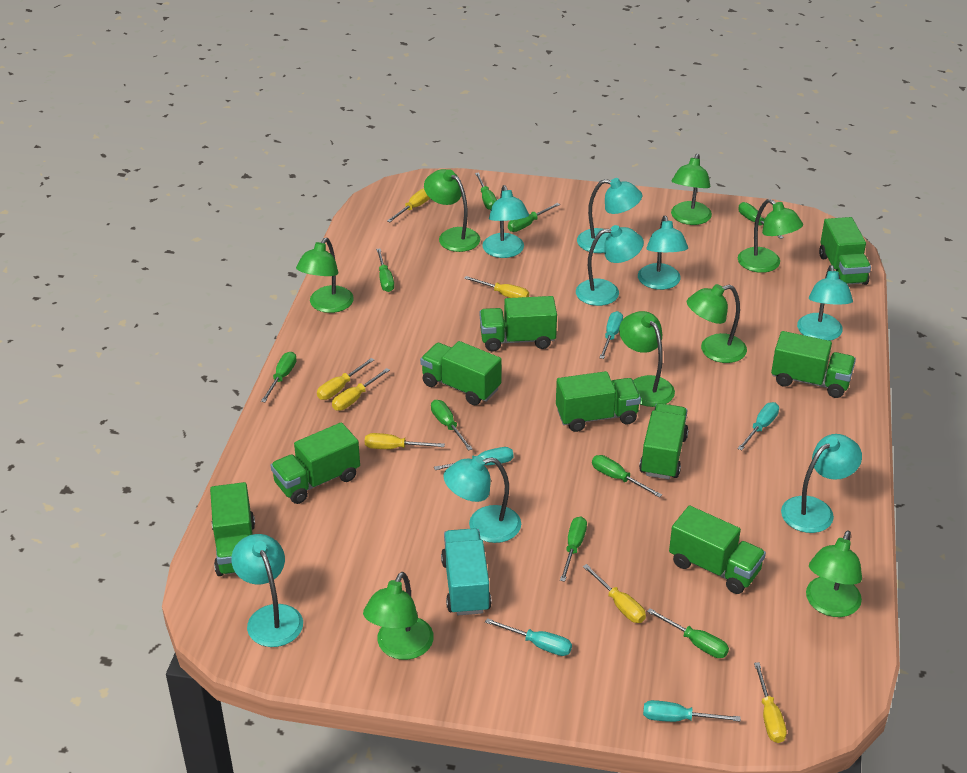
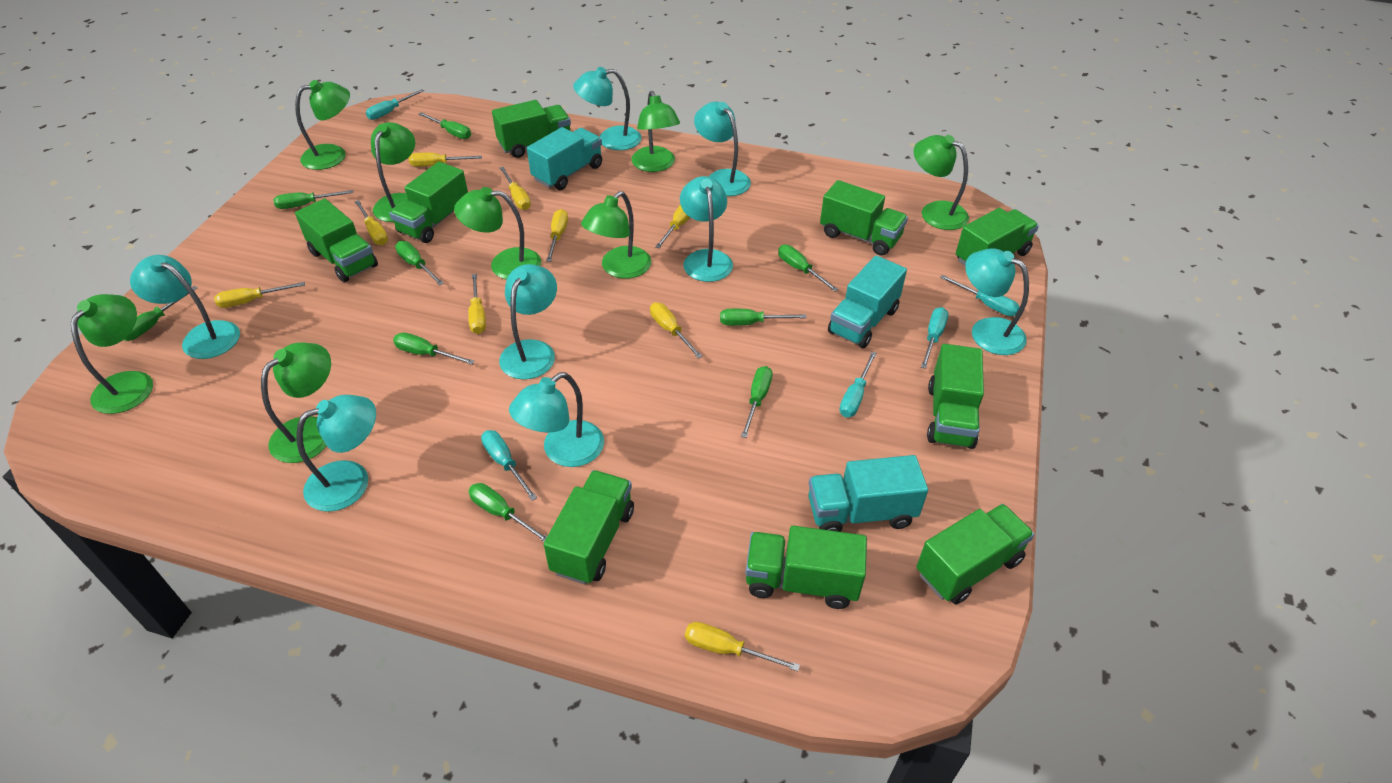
turquoise truck: 1 -> 3
yellow screwdriver: 7 -> 9

